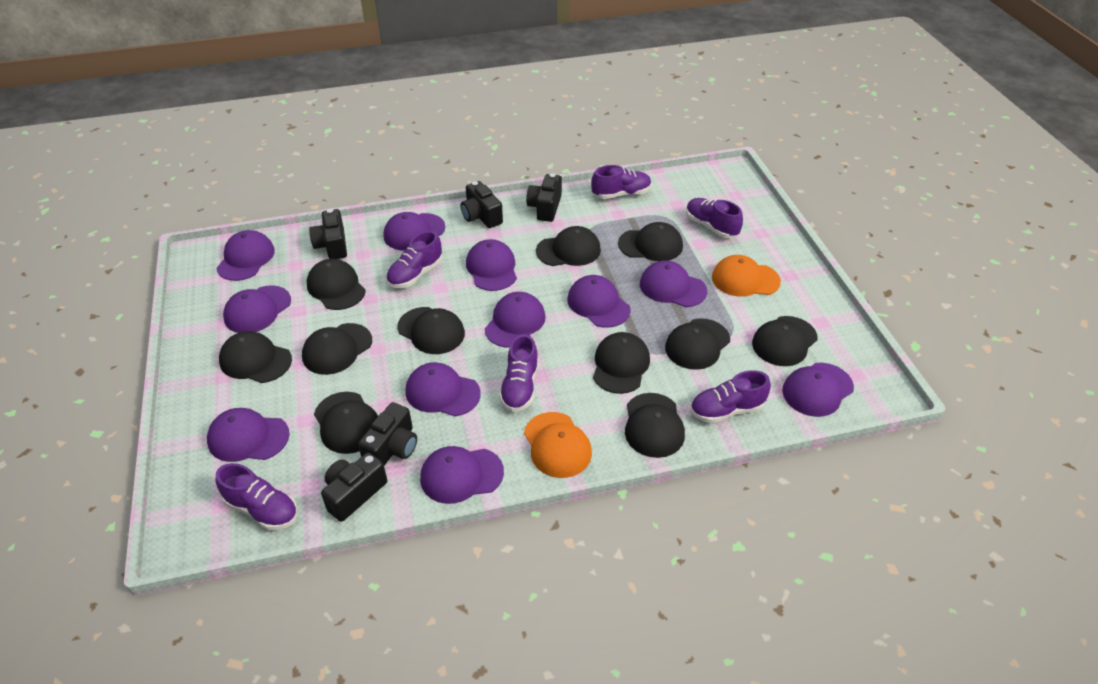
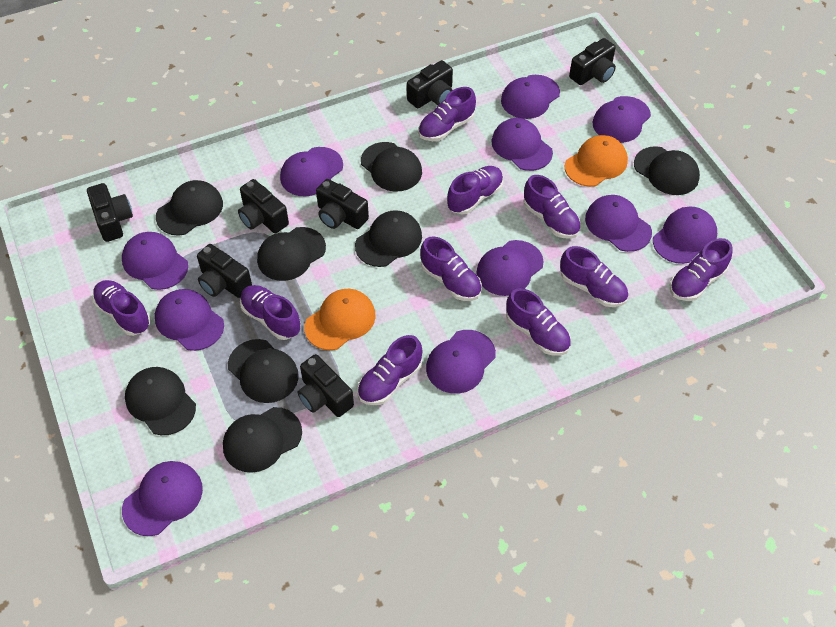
black camera: 5 -> 7
black cap: 11 -> 8
purple shoe: 6 -> 10

